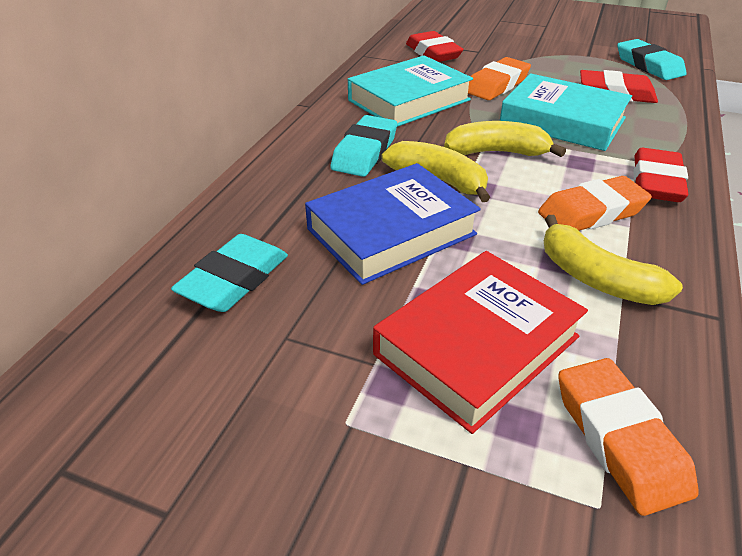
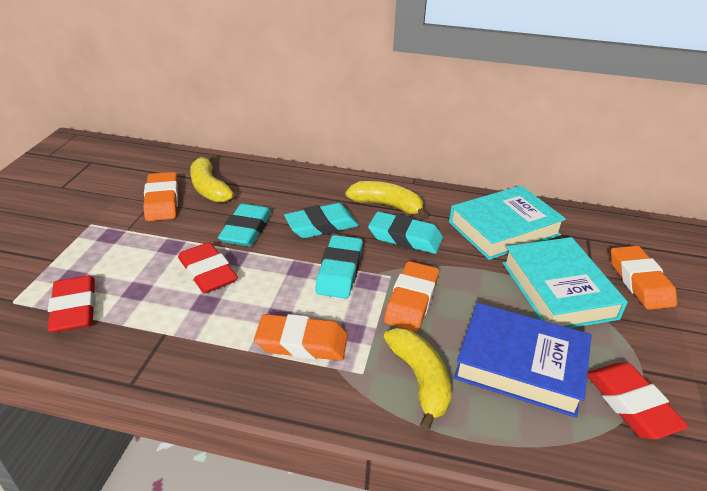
orange eraser: 3 -> 4
red book: 1 -> 0
turquoise eraser: 3 -> 4

